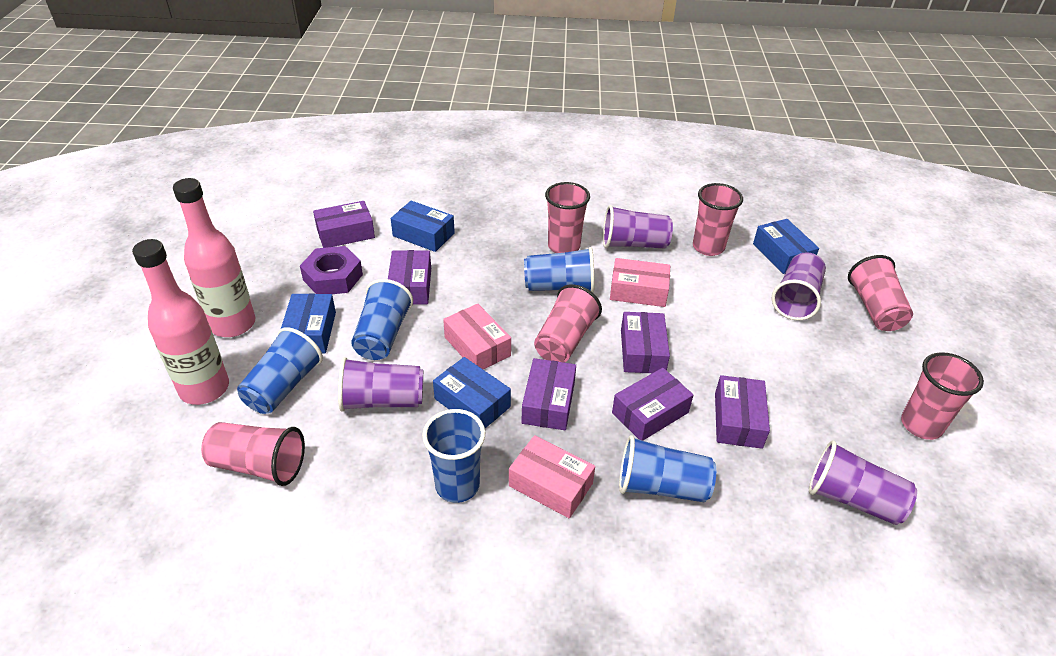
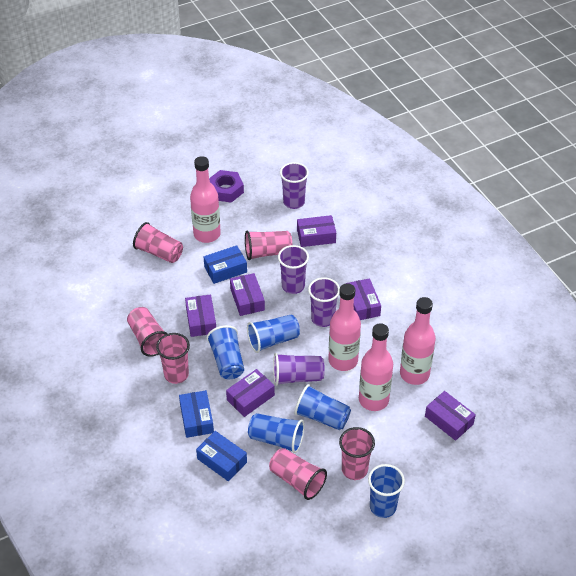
blue box: 4 -> 3
pink bottle: 2 -> 4
pink box: 3 -> 0

